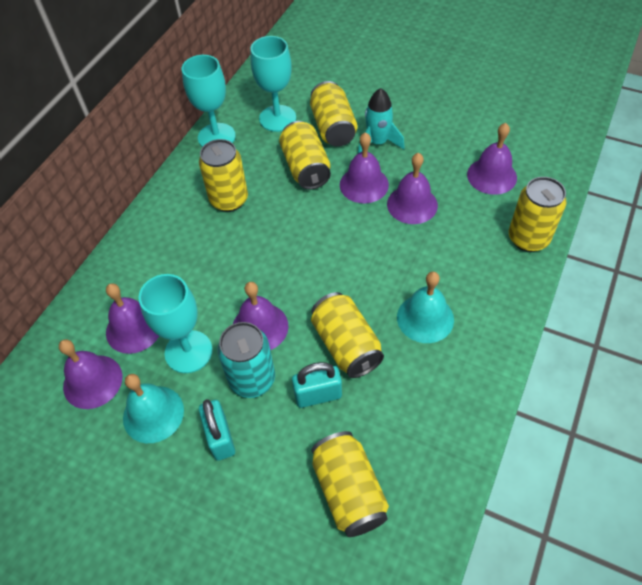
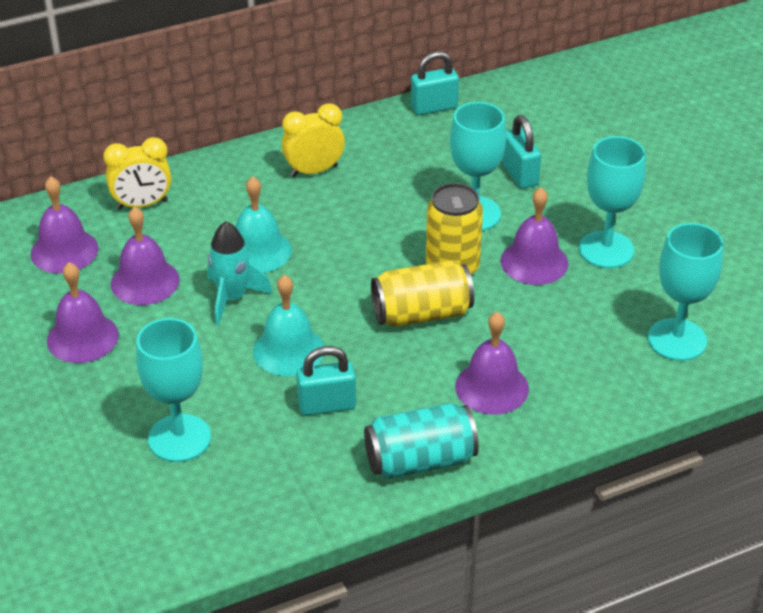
purple bell: 6 -> 5
turquoise goblet: 3 -> 4
turquoise padlock: 2 -> 3
yellow can: 6 -> 2
yellow clock: 0 -> 2

